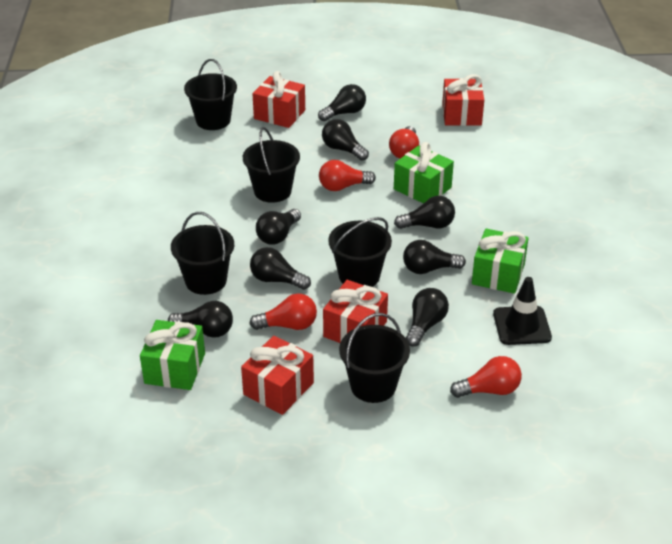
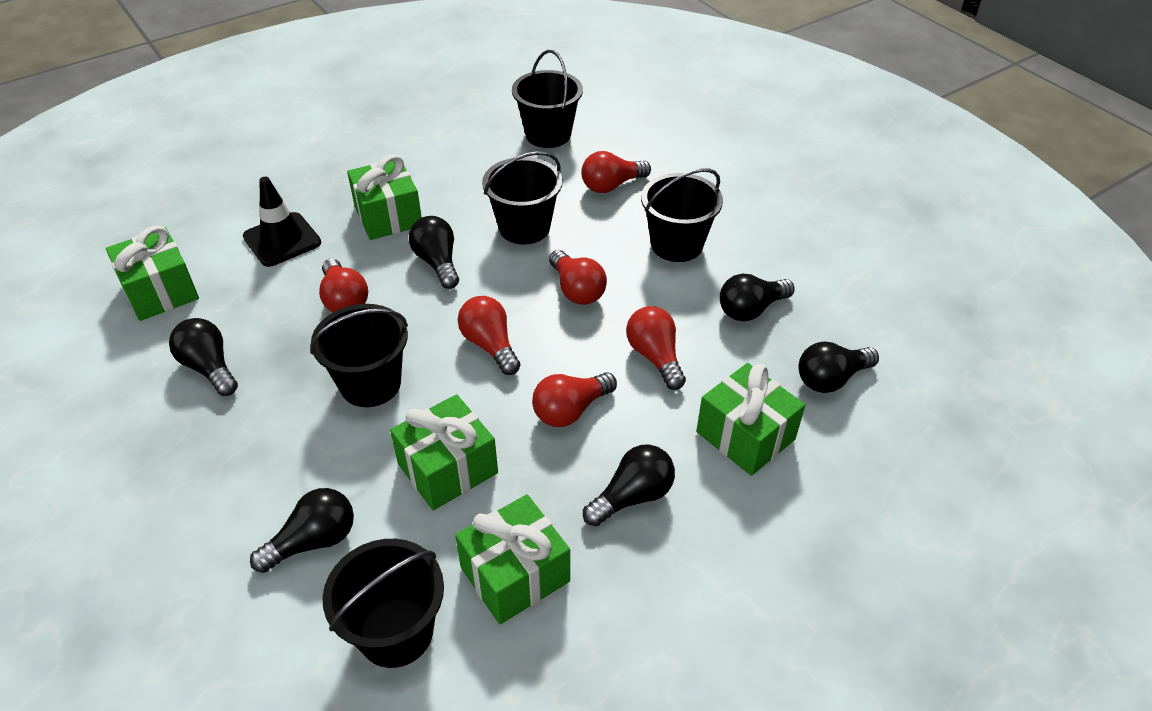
black light bulb: 8 -> 6
green gift: 3 -> 5
red gift: 4 -> 0
red light bulb: 4 -> 6

